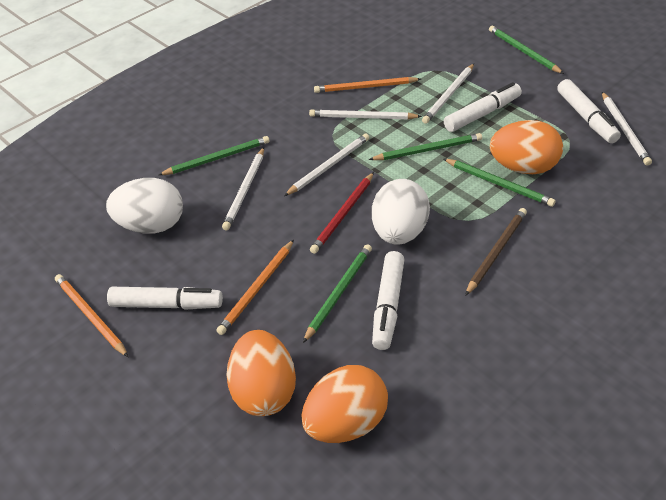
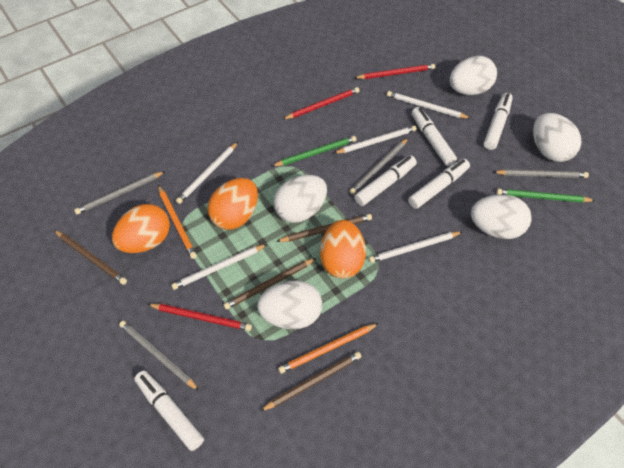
brown pencil: 1 -> 4
green pencil: 5 -> 2
grey pencil: 0 -> 4
orange pencil: 3 -> 2
red pencil: 1 -> 3
white egg: 2 -> 5
white marker: 4 -> 5

